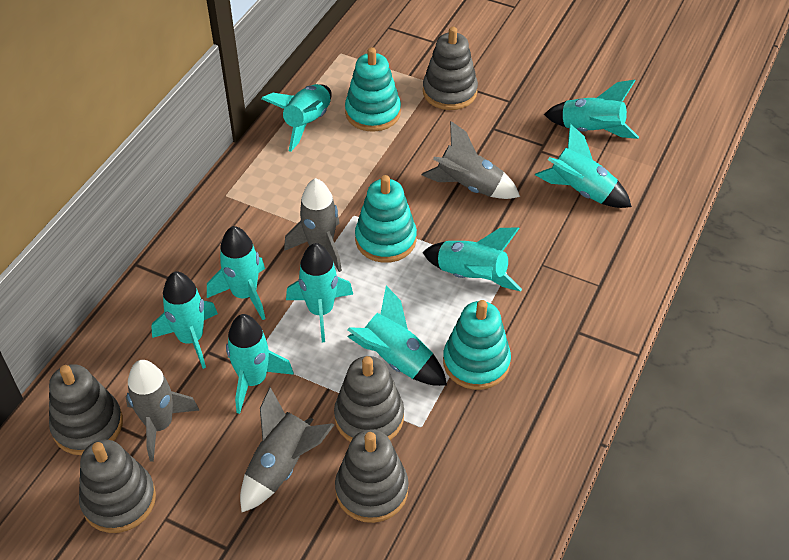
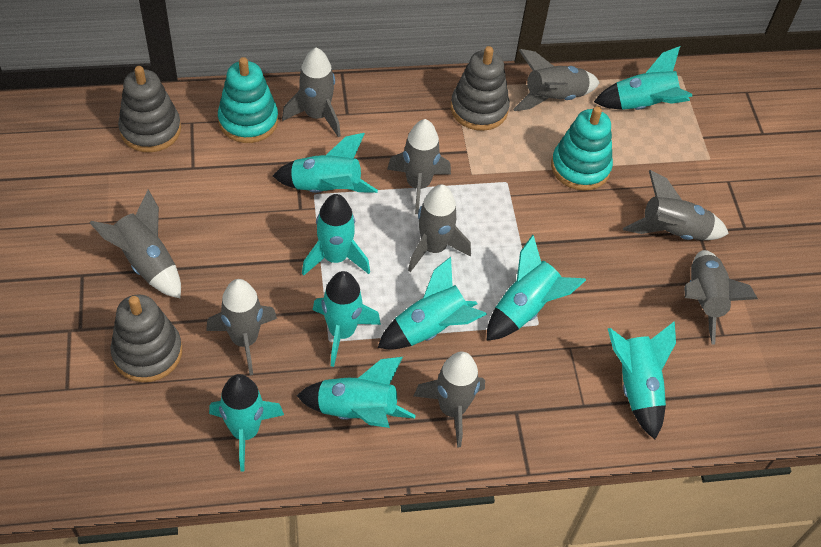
grey rocket: 4 -> 9
grey stacking toy: 5 -> 3
turquoise stacking toy: 3 -> 2

